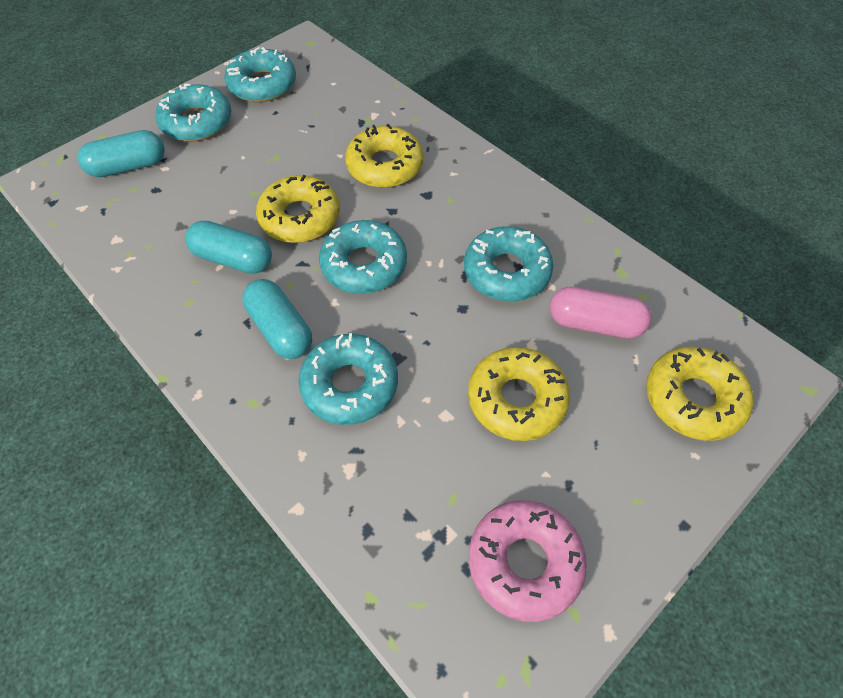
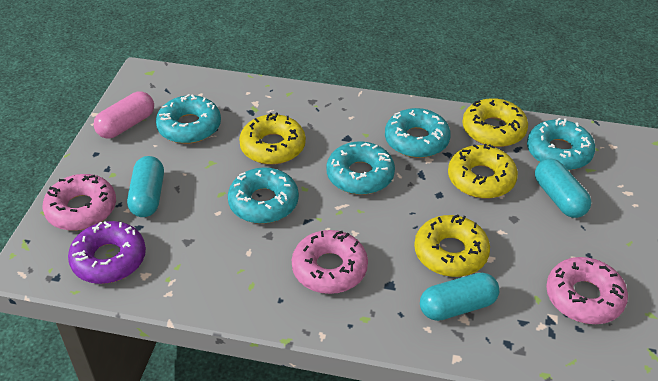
pink donut: 1 -> 3
purple donut: 0 -> 1

